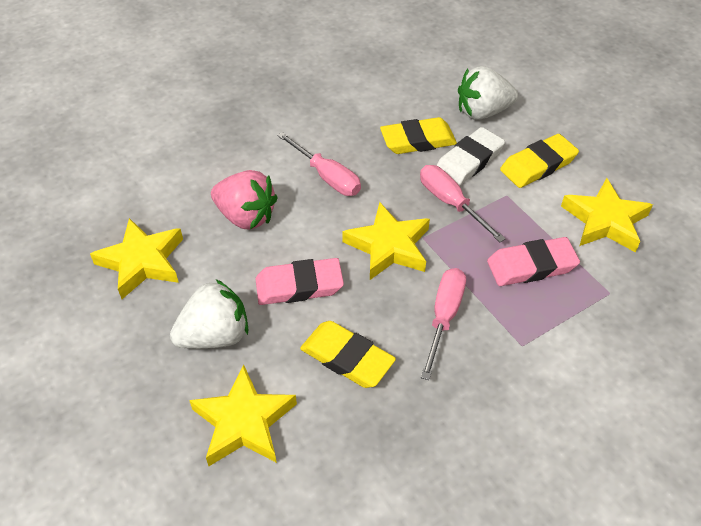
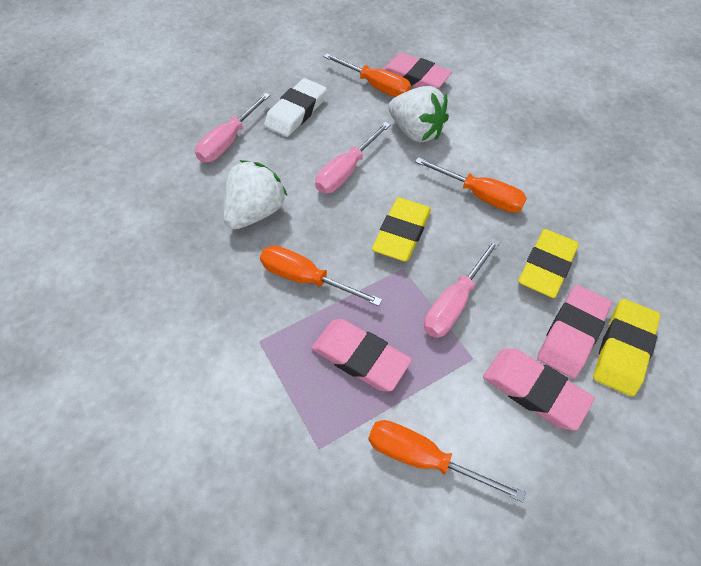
orange screwdriver: 0 -> 4
pink eraser: 2 -> 4
pink strawberry: 1 -> 0
yellow star: 4 -> 0

